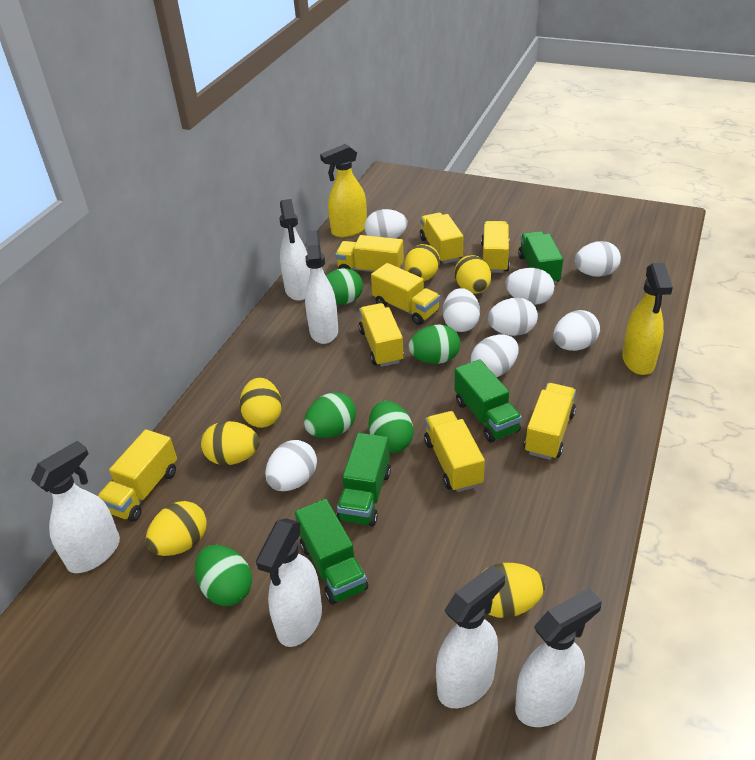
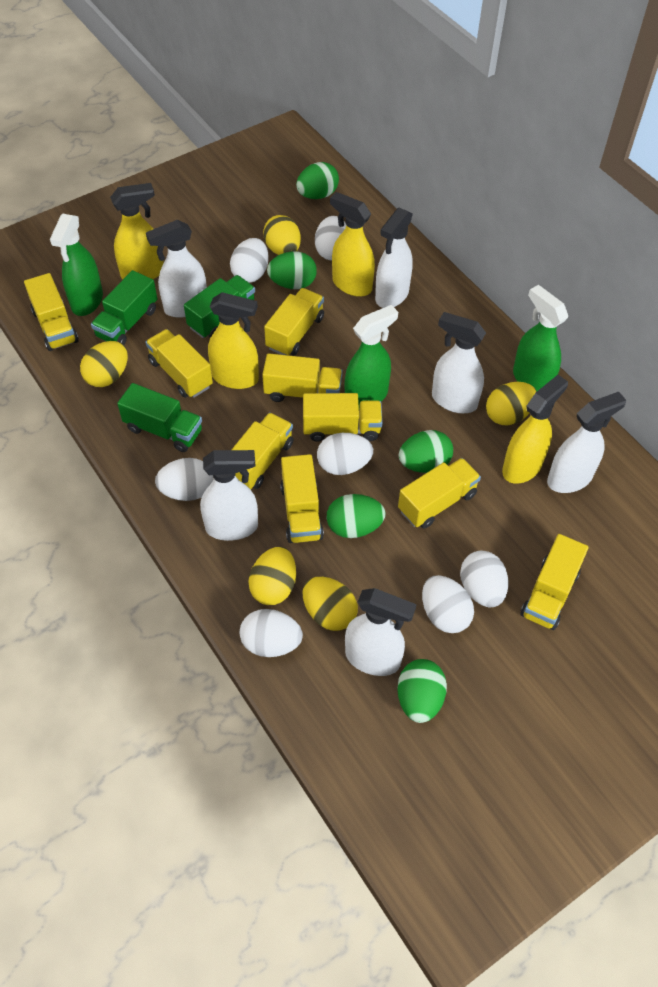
green spray bottle: 0 -> 3
green truck: 4 -> 3
white egg: 8 -> 7
yellow egg: 6 -> 5
yellow spray bottle: 2 -> 4
yellow truck: 8 -> 9

